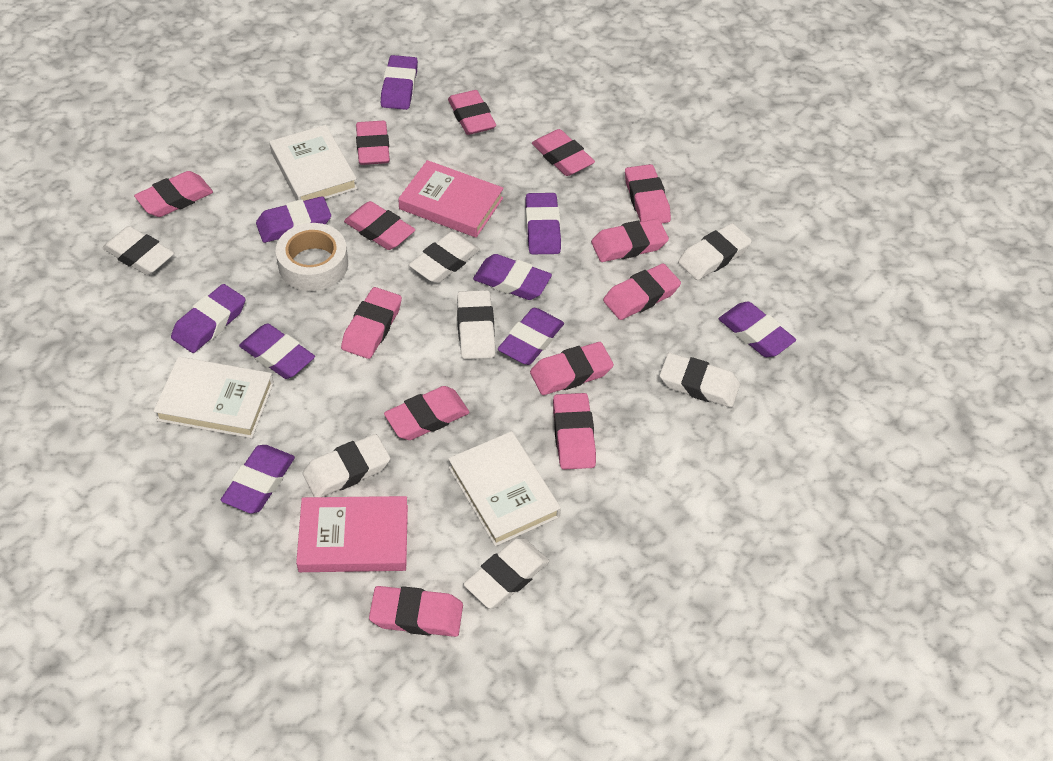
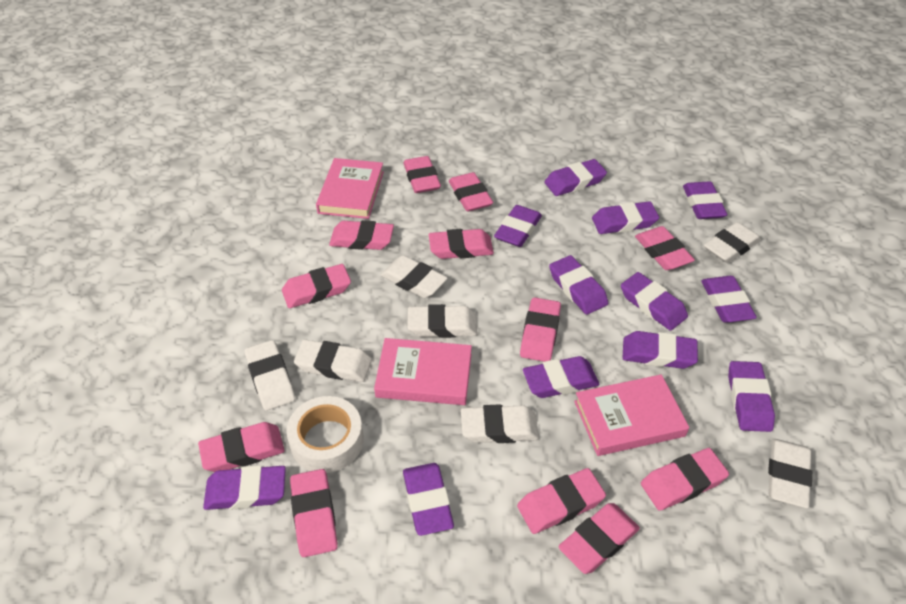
pink book: 2 -> 3
pink eraser: 13 -> 12
purple eraser: 9 -> 12
white book: 3 -> 0

